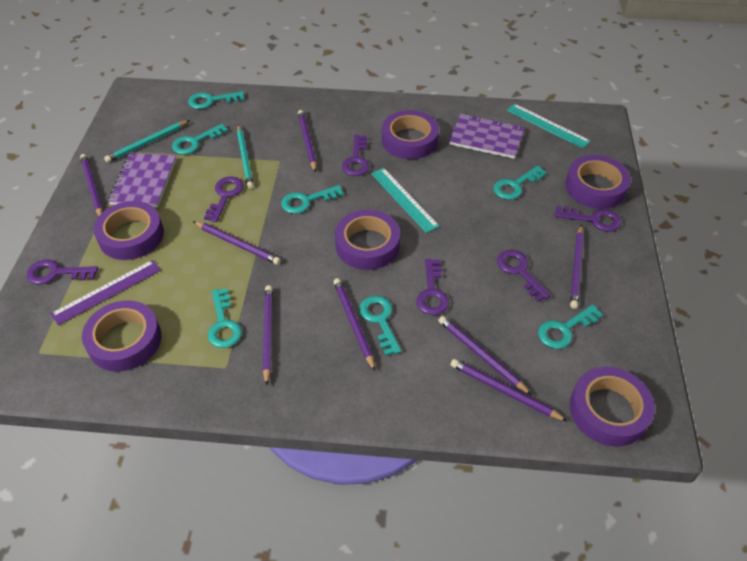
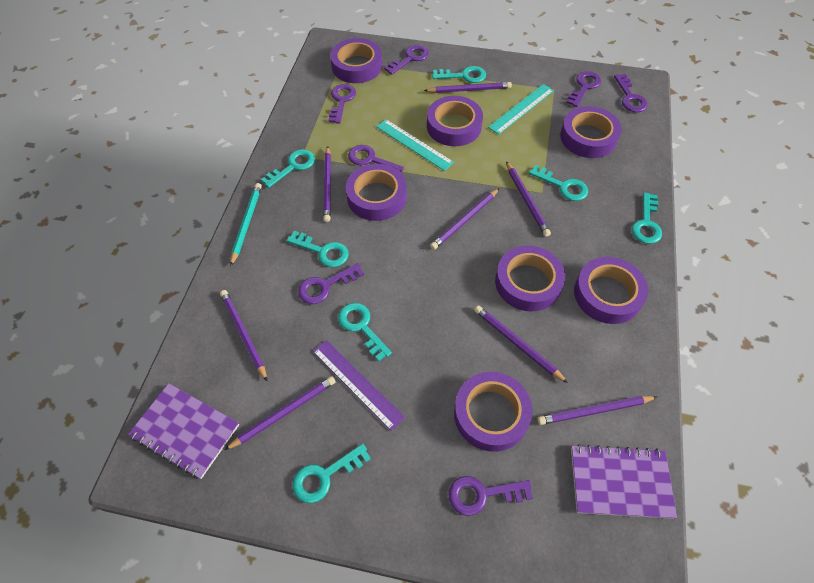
purple key: 6 -> 7
purple tape: 6 -> 7
turquoise pencil: 2 -> 1

